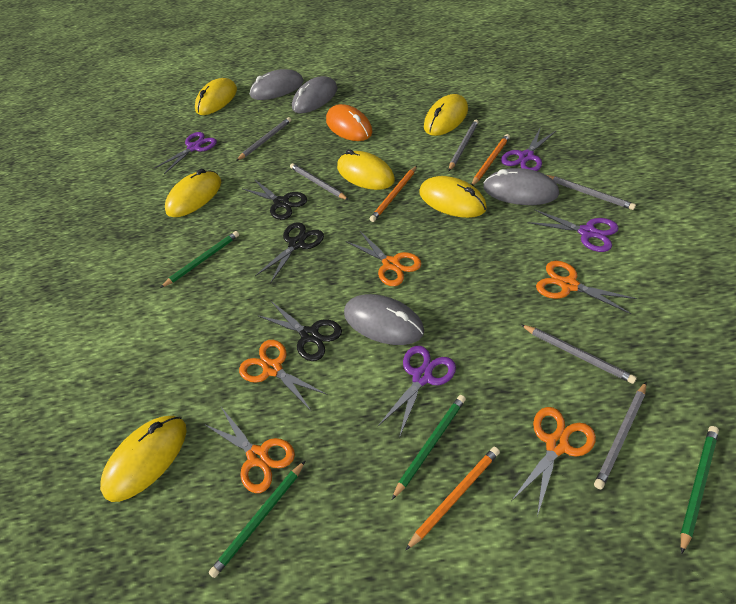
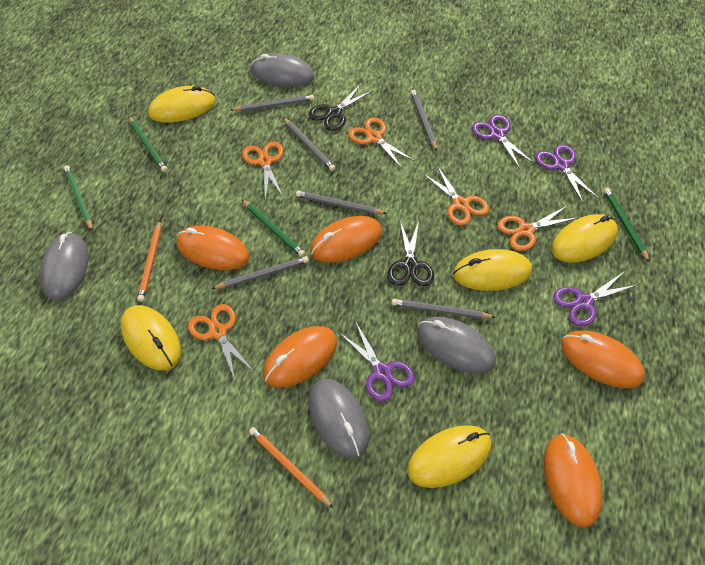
black scissors: 3 -> 2
orange mouse: 1 -> 5
orange pencil: 3 -> 2
yellow mouse: 6 -> 5

